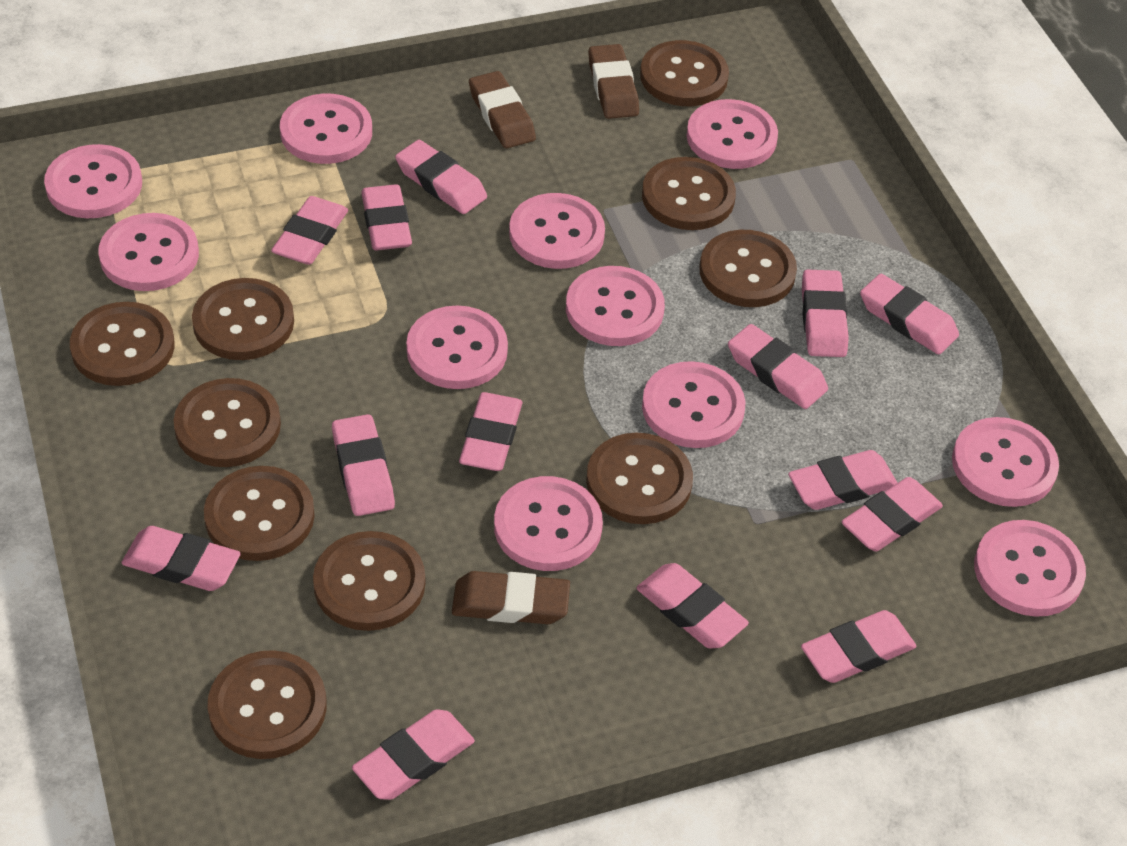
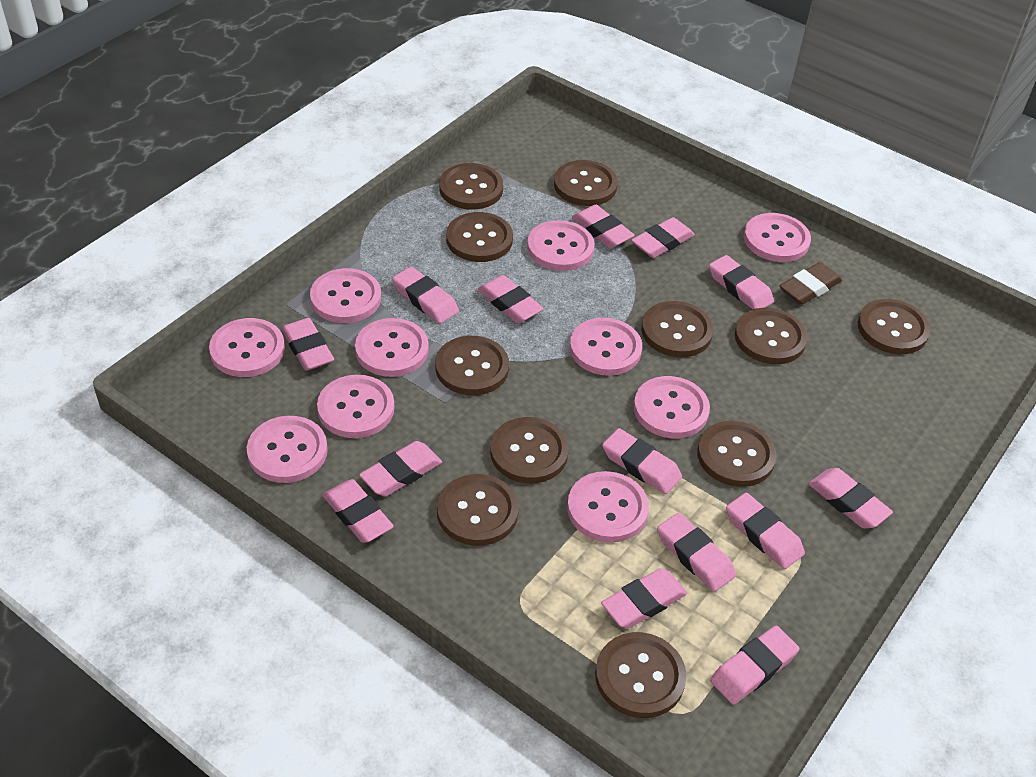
brown button: 10 -> 11
brown eraser: 3 -> 1
pink button: 11 -> 10

